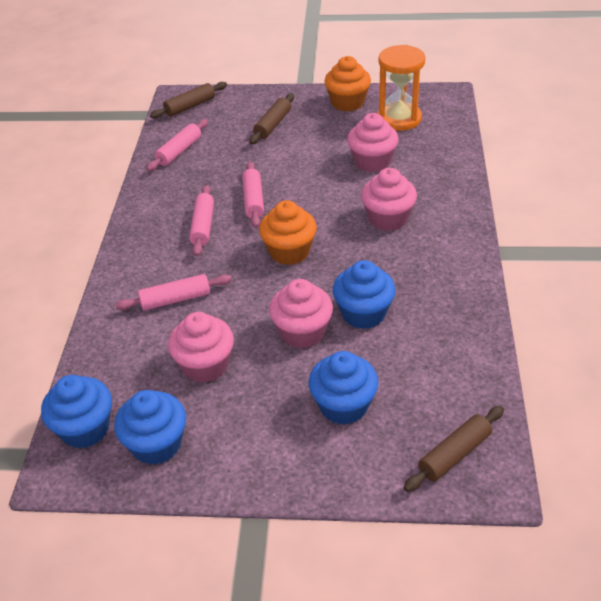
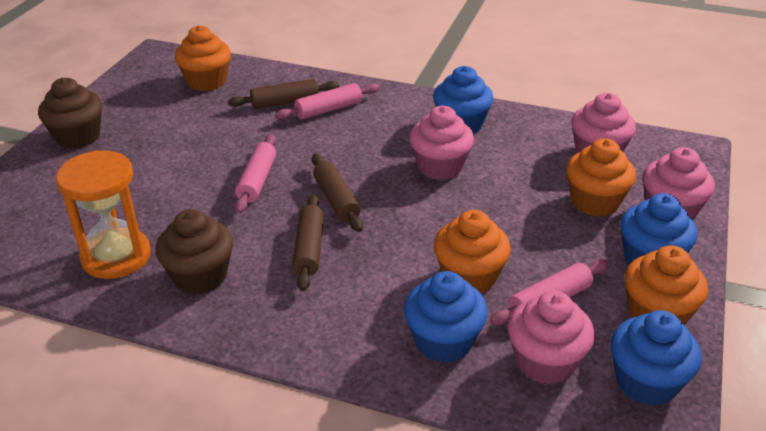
brown cupcake: 0 -> 2
orange cupcake: 2 -> 4
pink rolling pin: 4 -> 3

